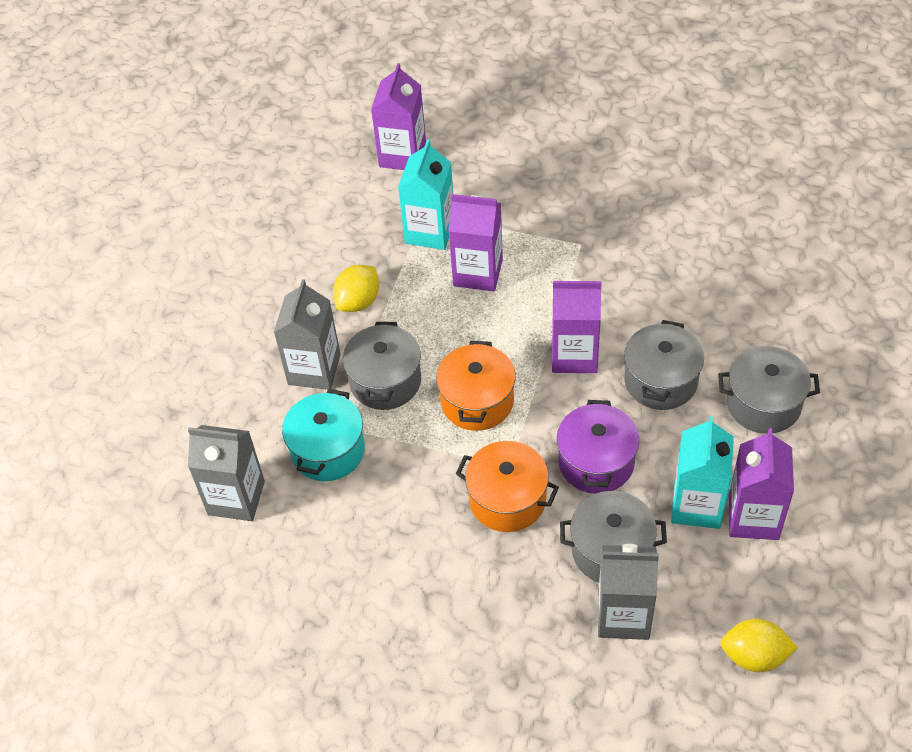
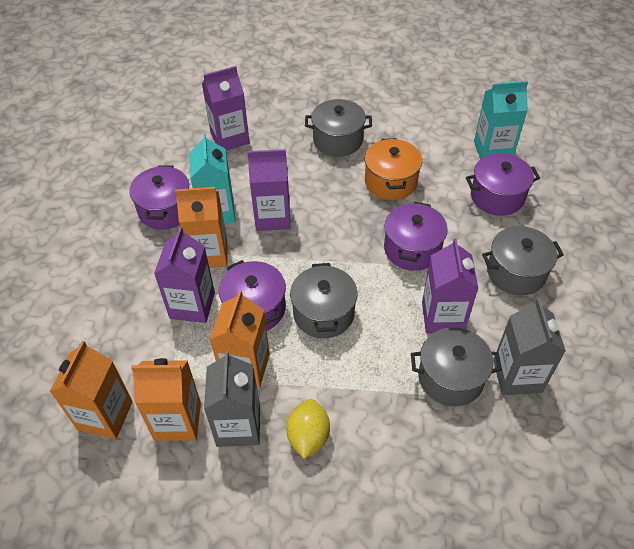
grey carton: 3 -> 2
orange carton: 0 -> 4
orange pot: 2 -> 1
purple pot: 1 -> 4
turquoise pot: 1 -> 0
yellow lemon: 2 -> 1

